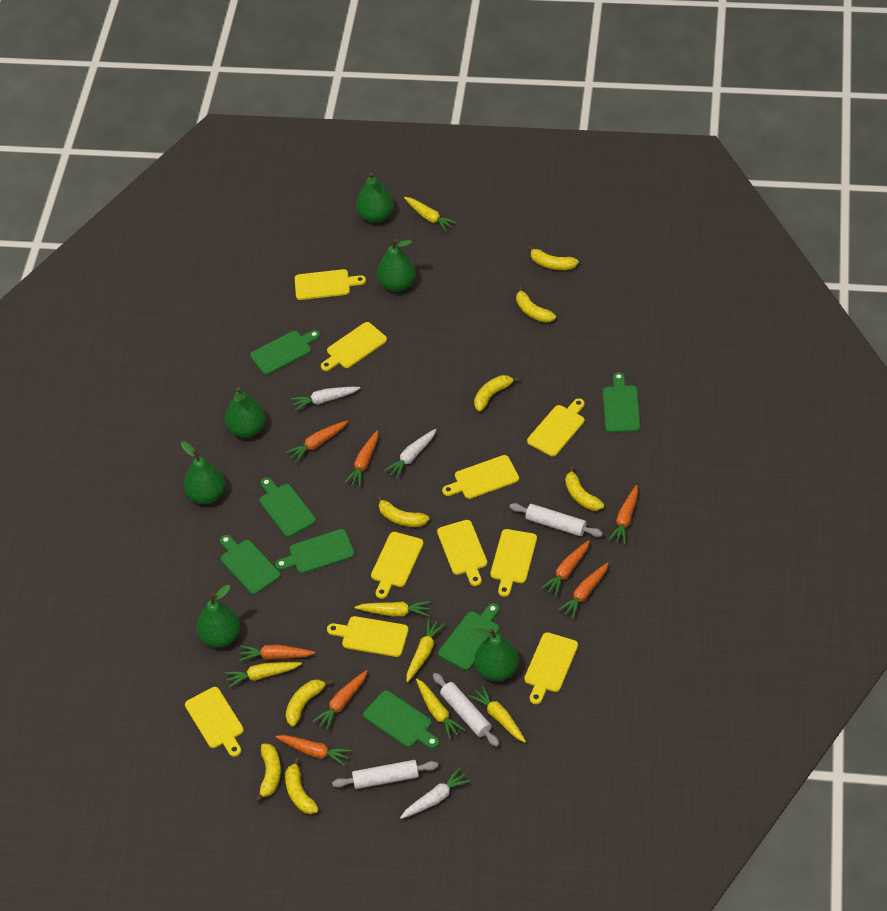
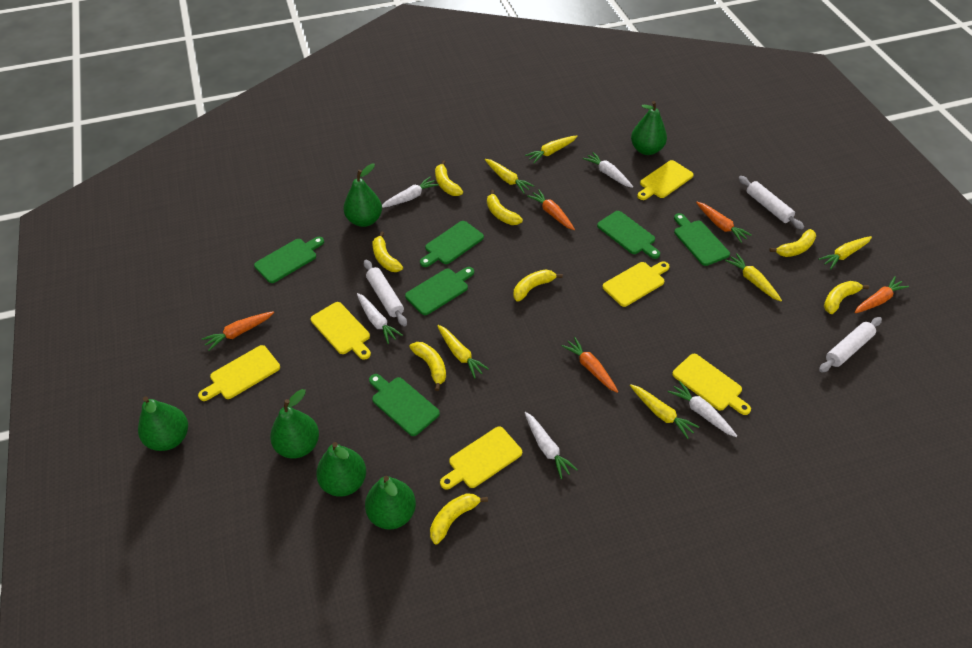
green cutting board: 7 -> 6
orange carrot: 8 -> 5
white carrot: 3 -> 5
yellow cutting board: 10 -> 6

